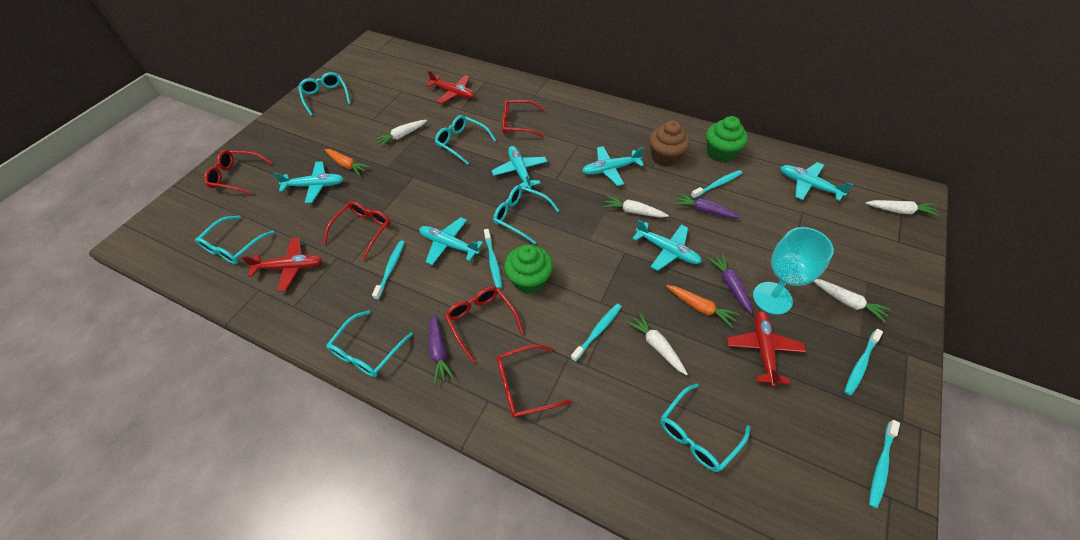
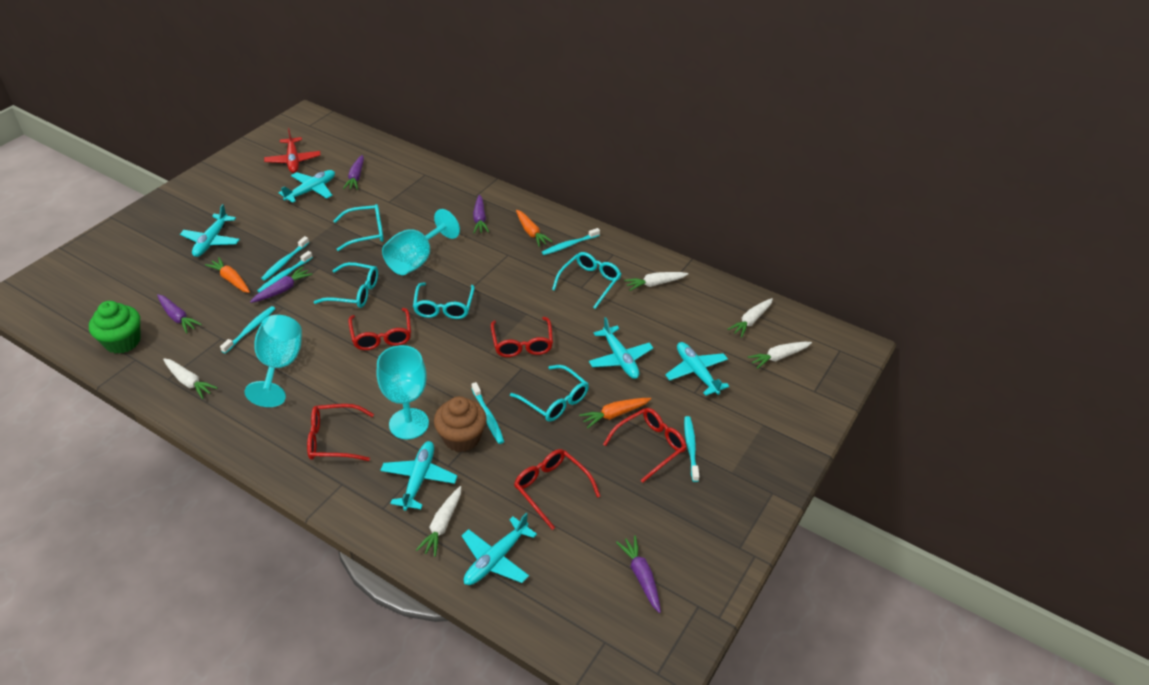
green cupcake: 2 -> 1
orange carrot: 2 -> 3
purple carrot: 3 -> 5
red plane: 3 -> 1
turquoise glasses: 6 -> 5
turquoise goblet: 1 -> 3

